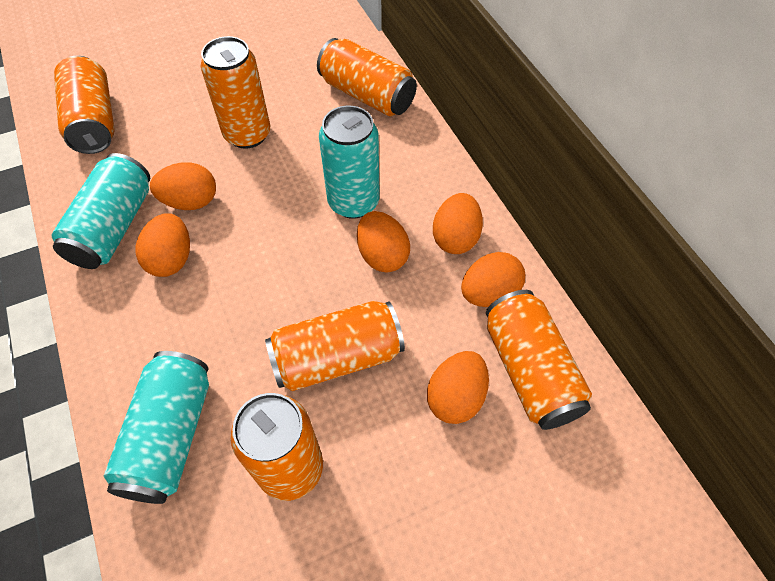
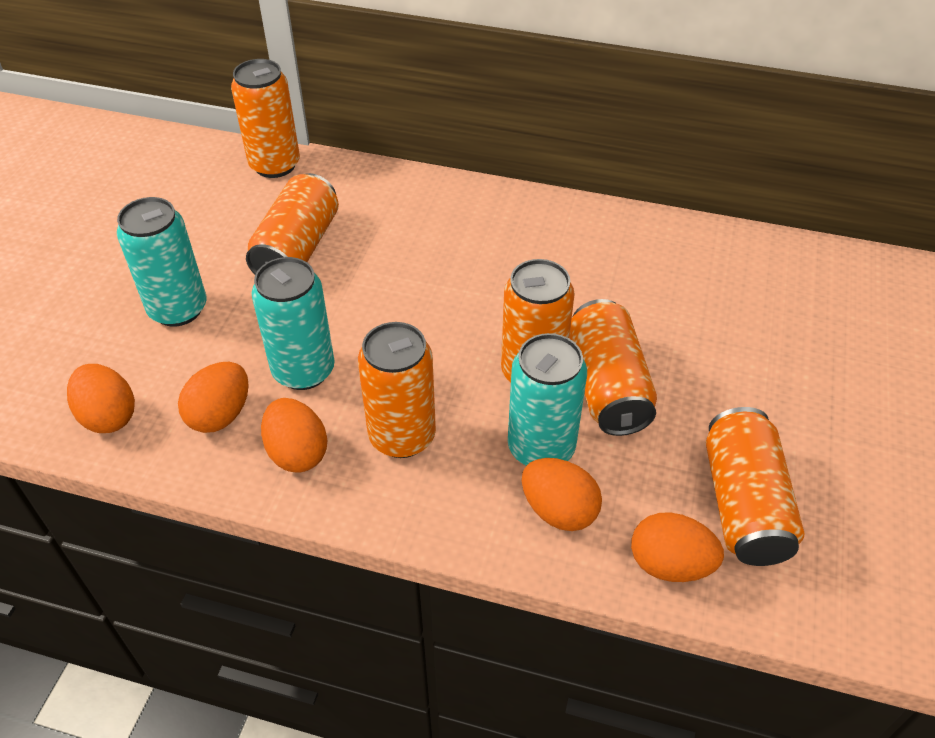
orange egg: 6 -> 5

